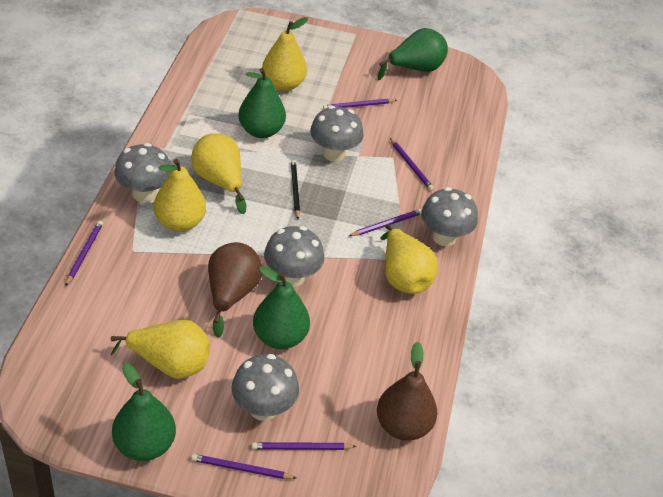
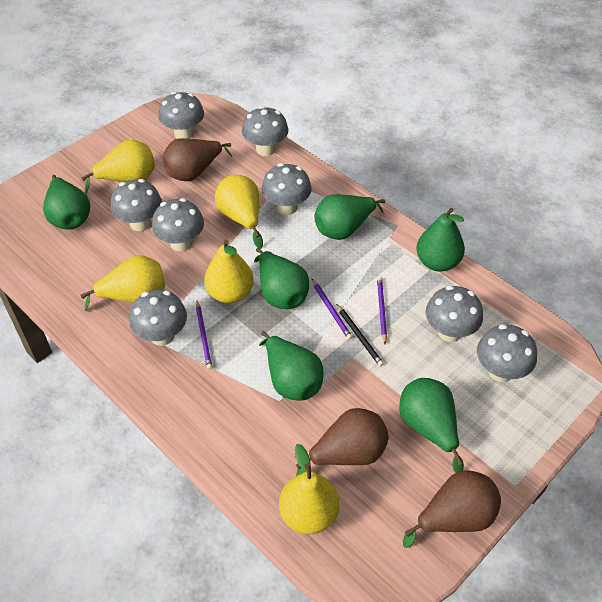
brown pear: 2 -> 3
green pear: 4 -> 6
grey mushroom: 5 -> 8
purple pencil: 6 -> 3

